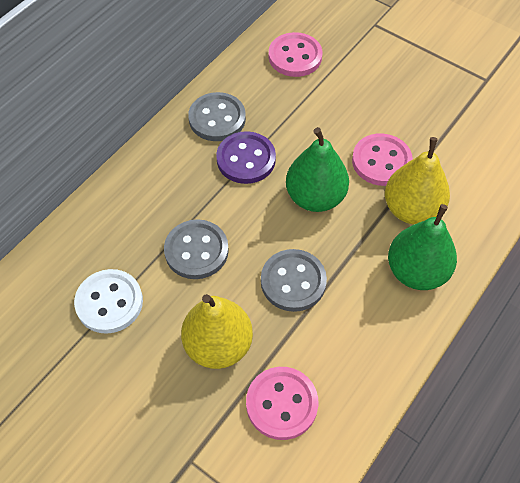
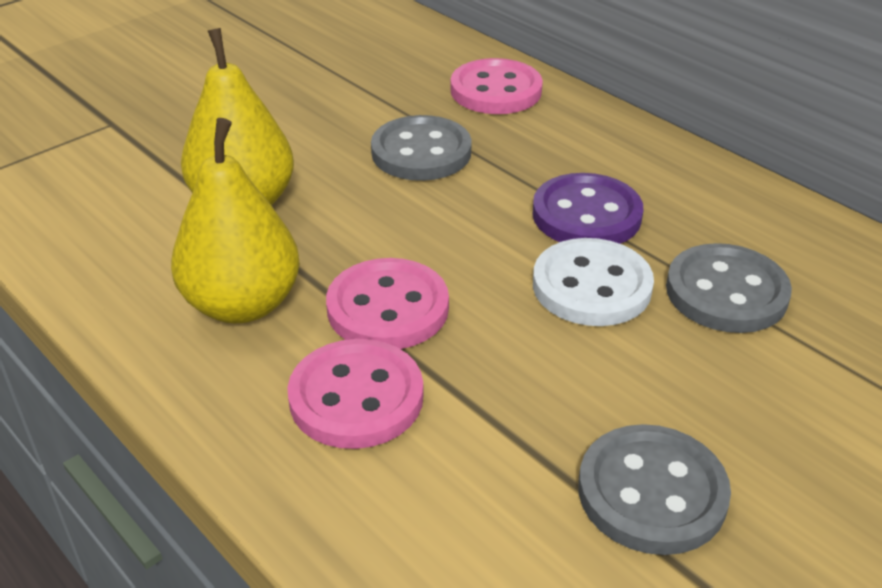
green pear: 2 -> 0

